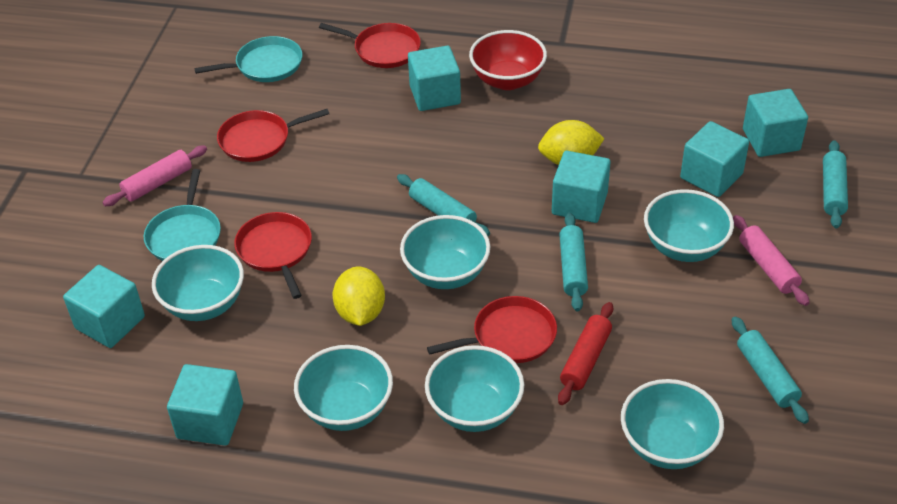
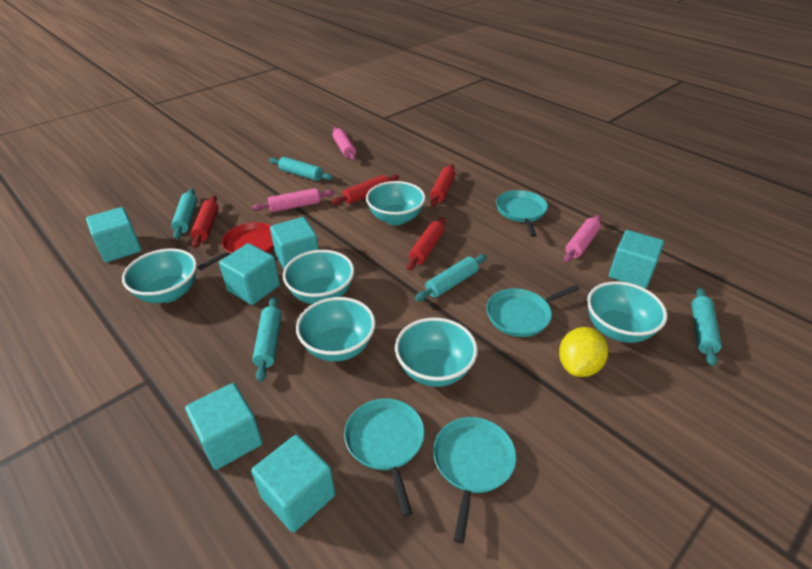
pink rolling pin: 2 -> 3
red bowl: 1 -> 0
red pan: 4 -> 1
red rolling pin: 1 -> 4
turquoise pan: 2 -> 4
turquoise rolling pin: 4 -> 5
yellow lemon: 2 -> 1

